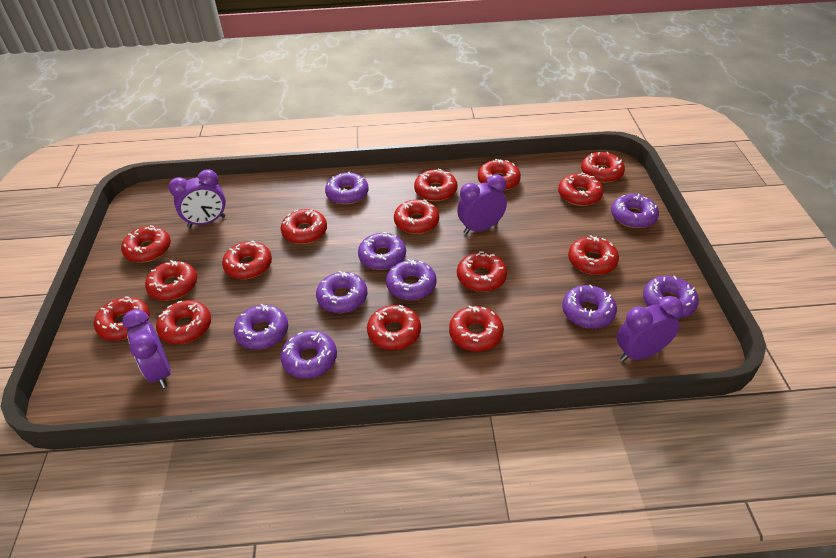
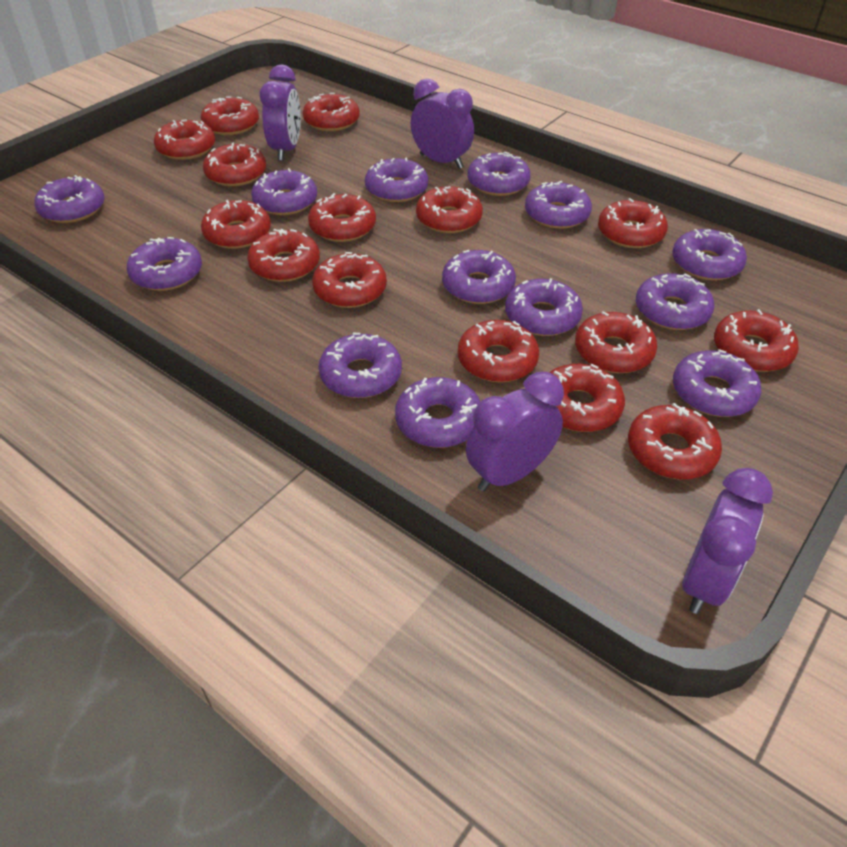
purple donut: 9 -> 13

